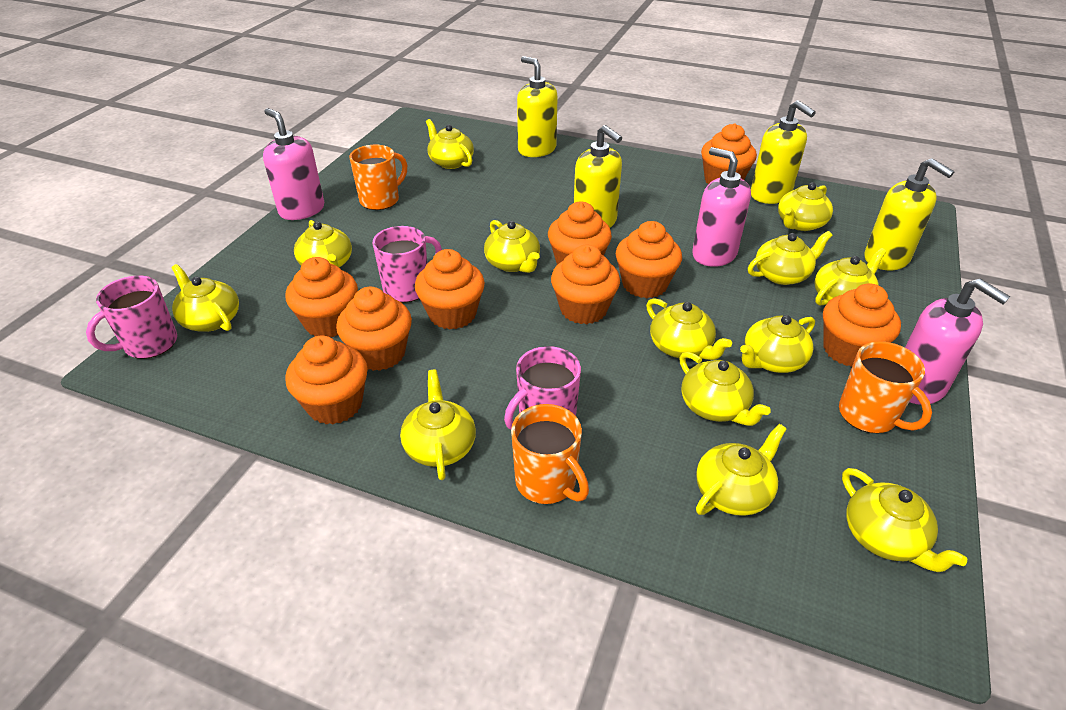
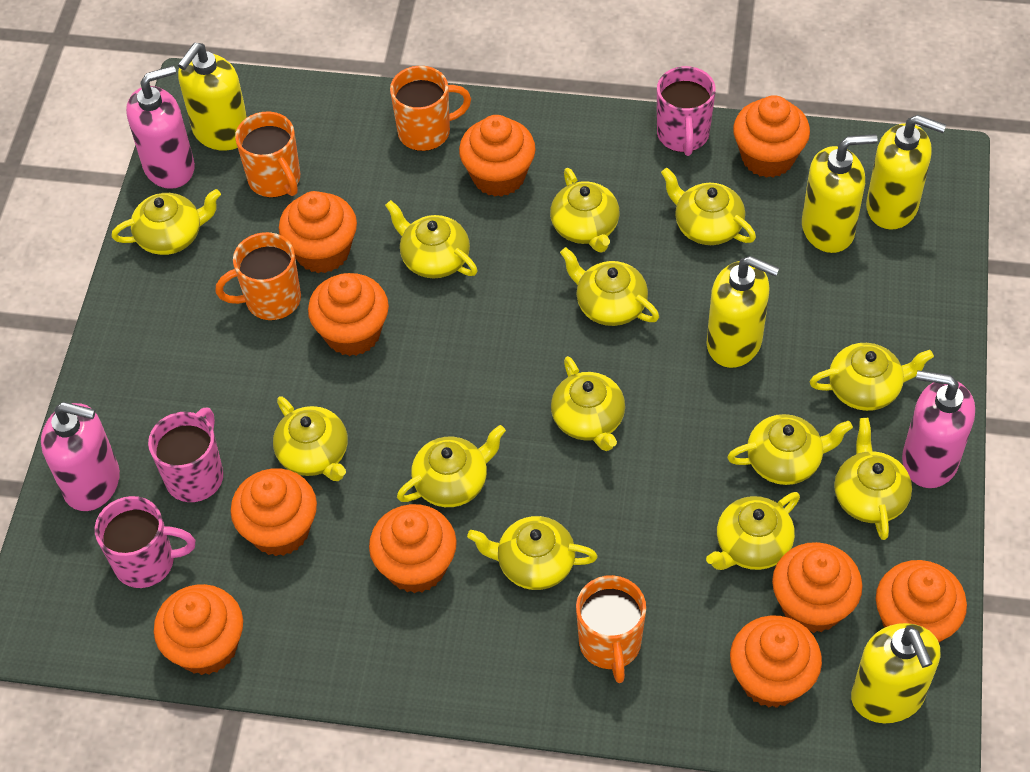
orange cupcake: 9 -> 10
orange mug: 3 -> 4
yellow soap dispenser: 4 -> 5

